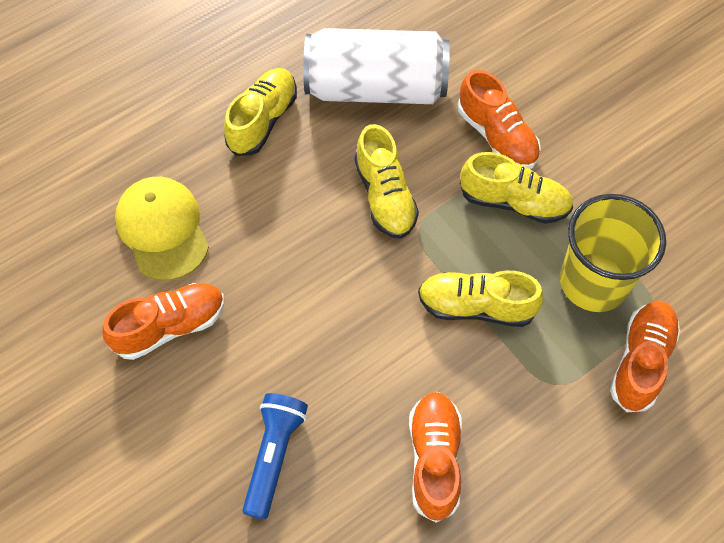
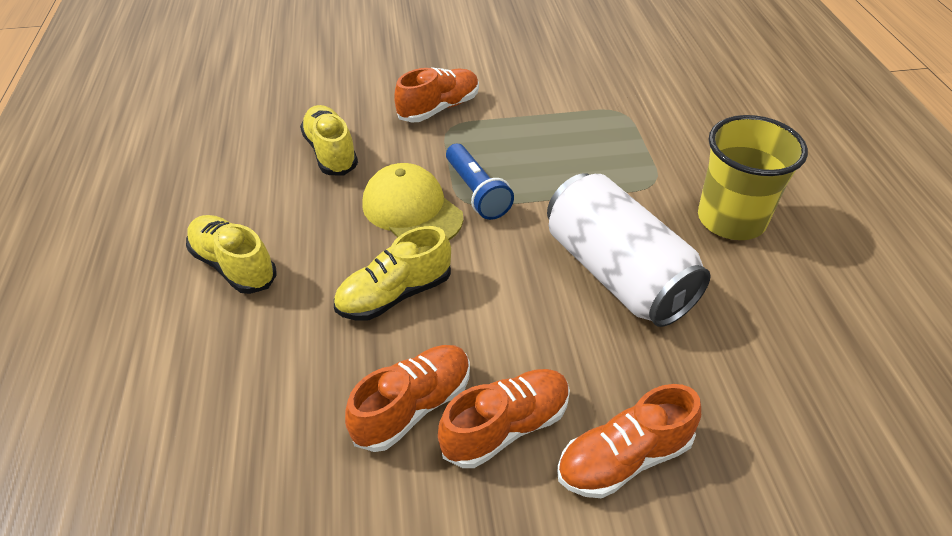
yellow shoe: 4 -> 3

